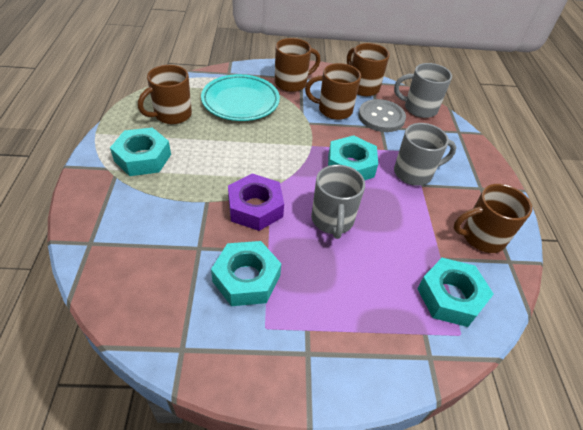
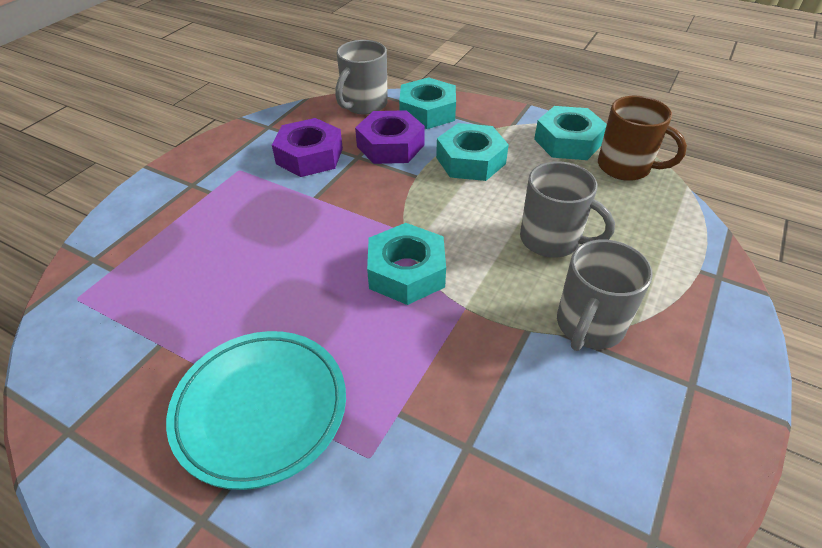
brown mug: 5 -> 1
grey button: 1 -> 0
purple nut: 1 -> 2

